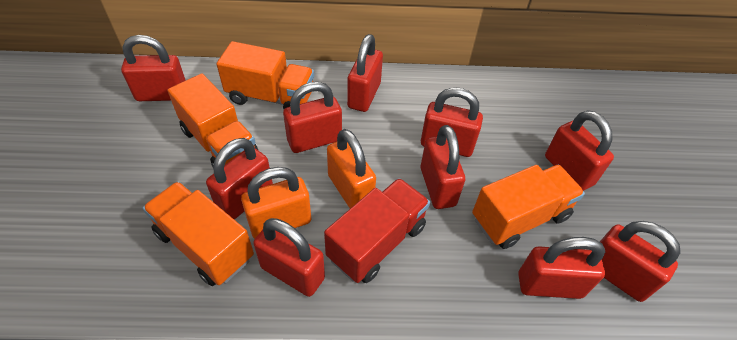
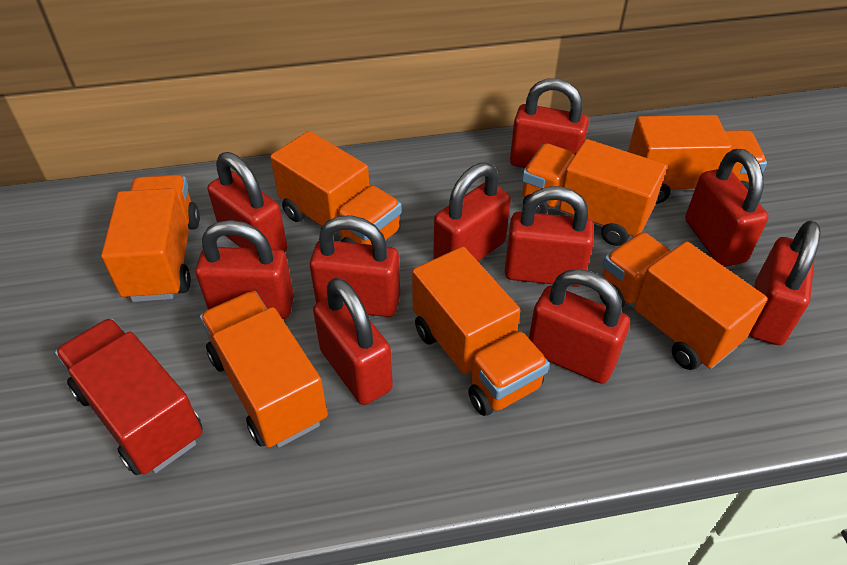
orange padlock: 2 -> 0
orange truck: 4 -> 7

